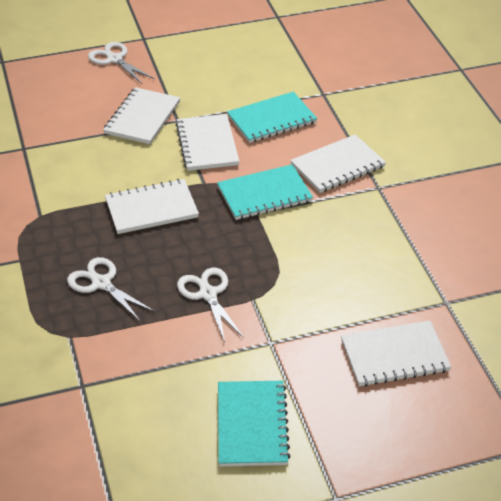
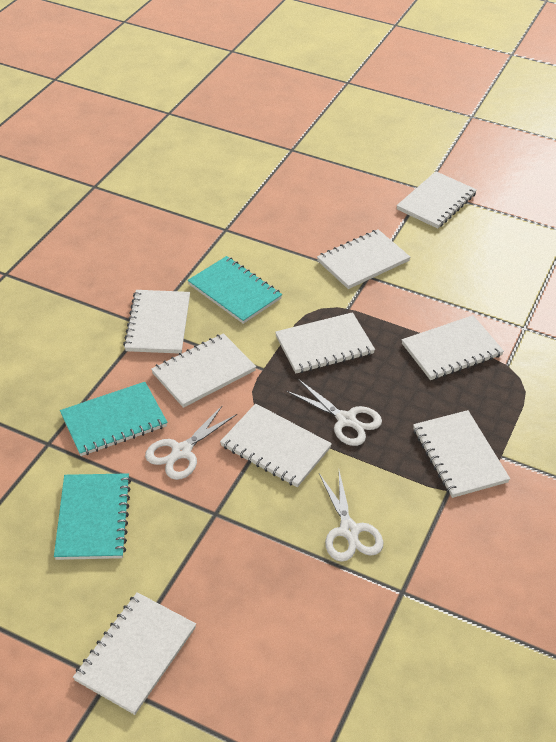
white notebook: 5 -> 9

